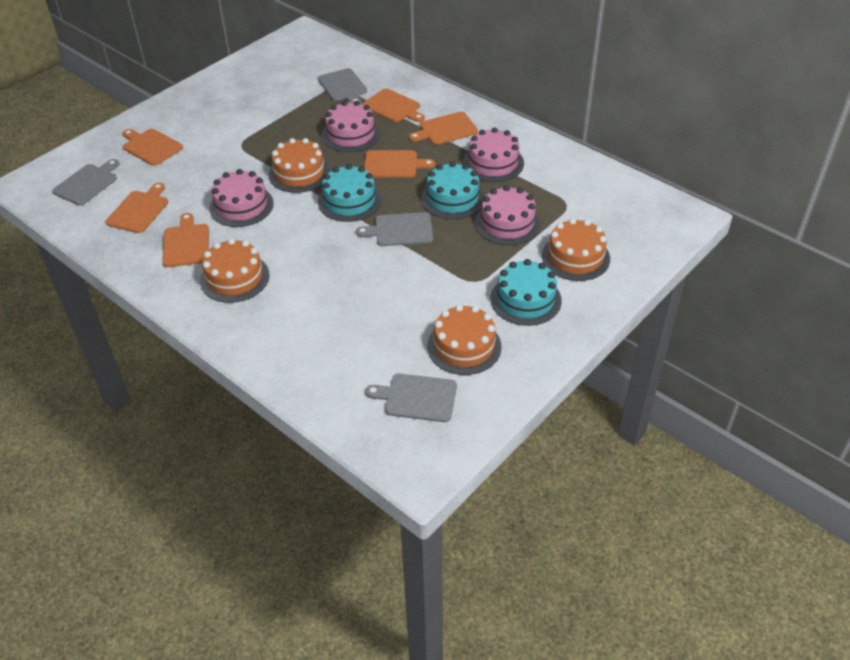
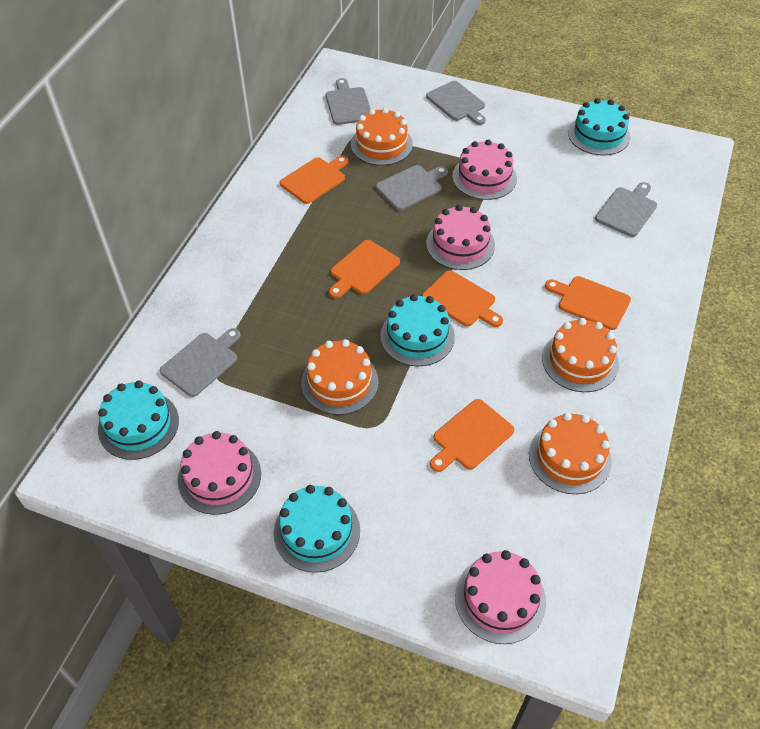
grey cutting board: 4 -> 5
orange cutting board: 6 -> 5
turquoise cake: 3 -> 4

